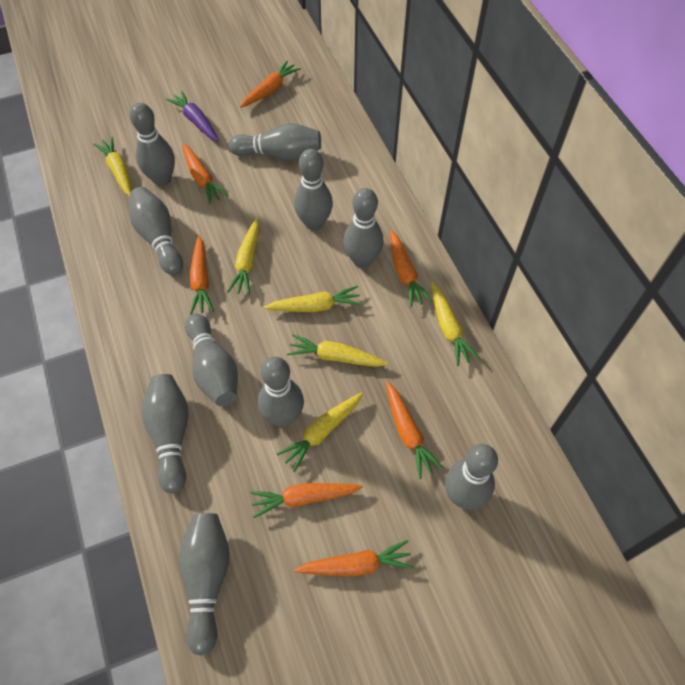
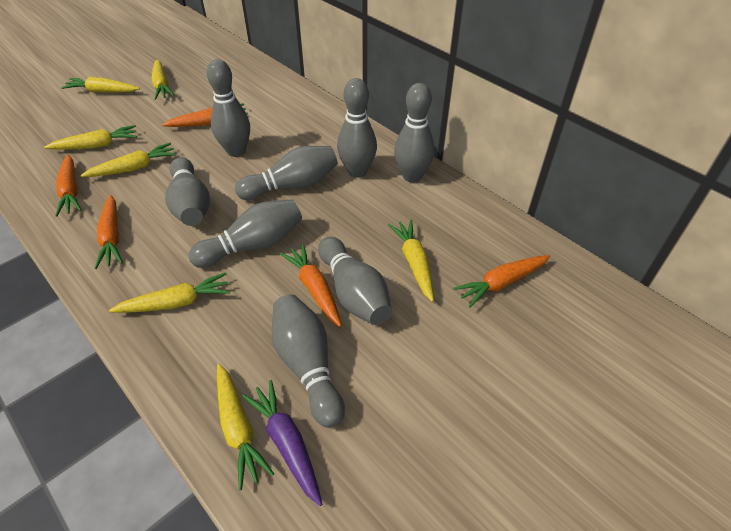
grey bowling pin: 10 -> 8
orange carrot: 7 -> 5
yellow carrot: 6 -> 7

